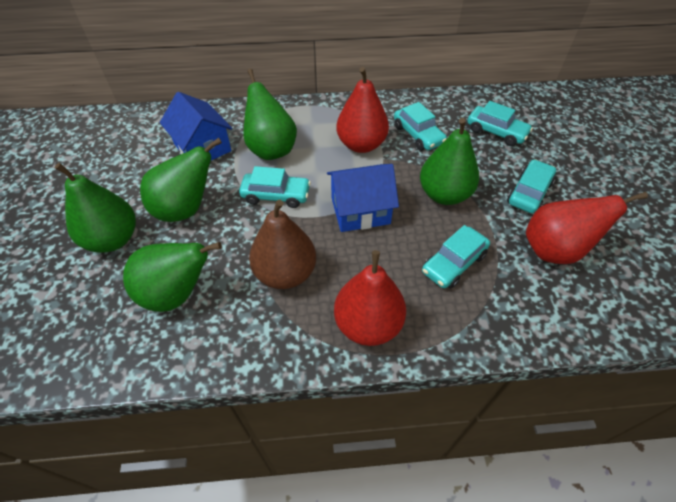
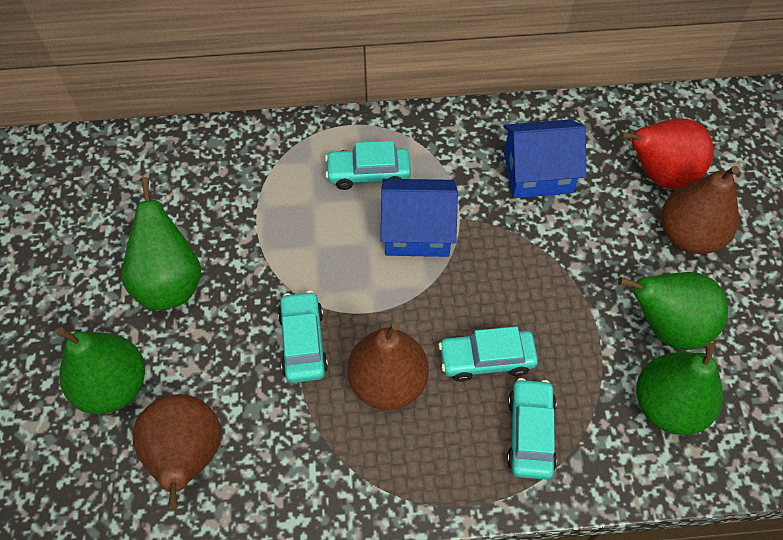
brown pear: 1 -> 3
green pear: 5 -> 4
red pear: 3 -> 1
turquoise car: 5 -> 4

